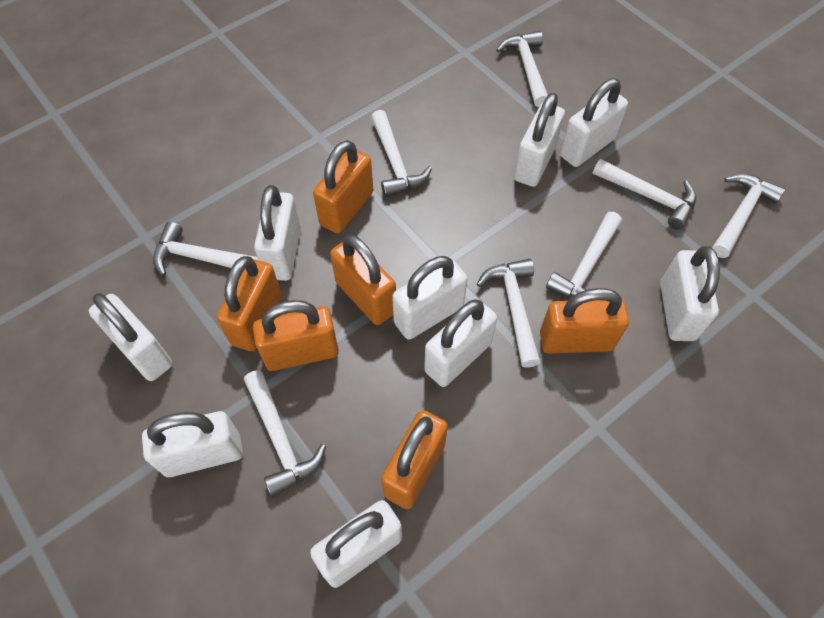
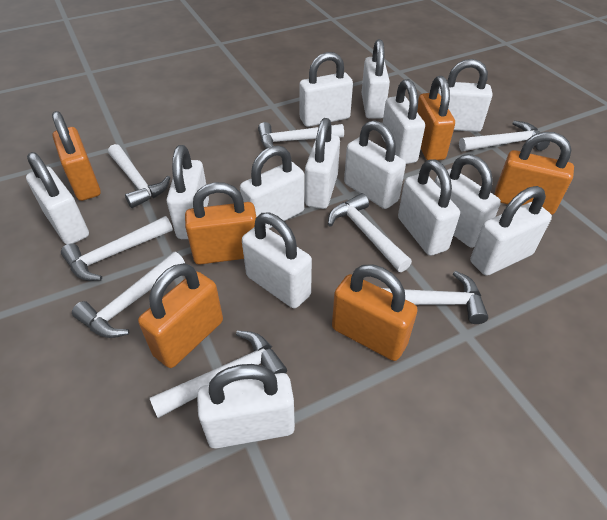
white padlock: 9 -> 14

